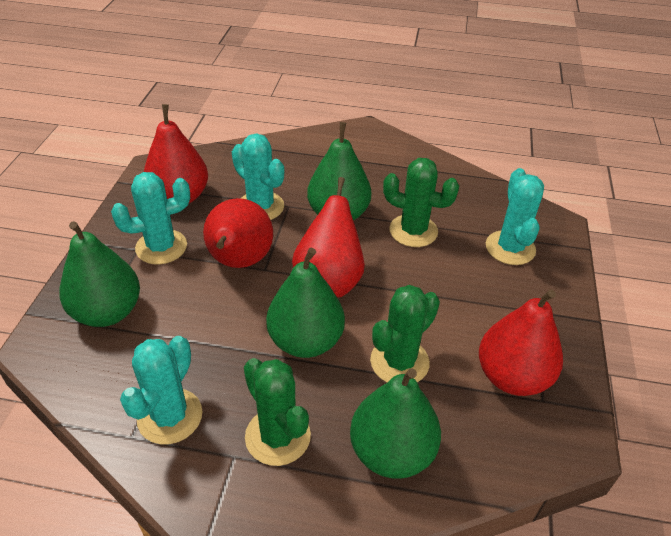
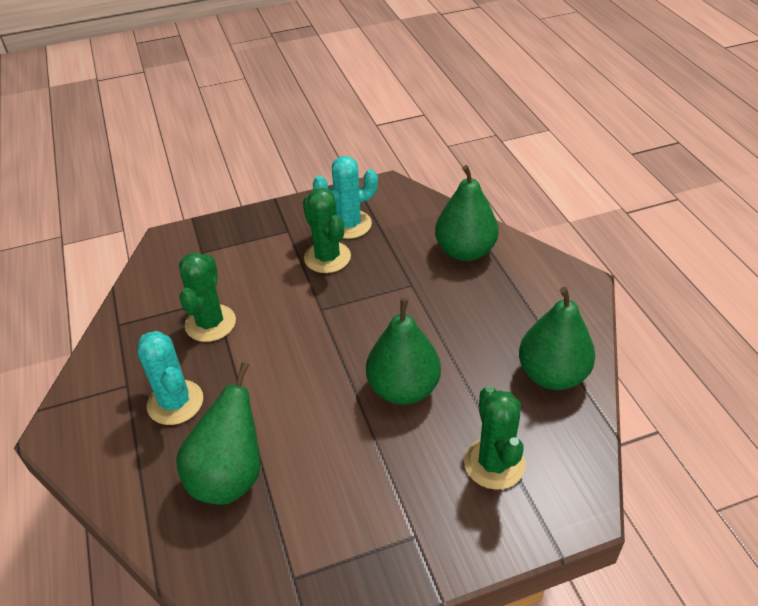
red pear: 4 -> 0
turquoise cactus: 4 -> 2

